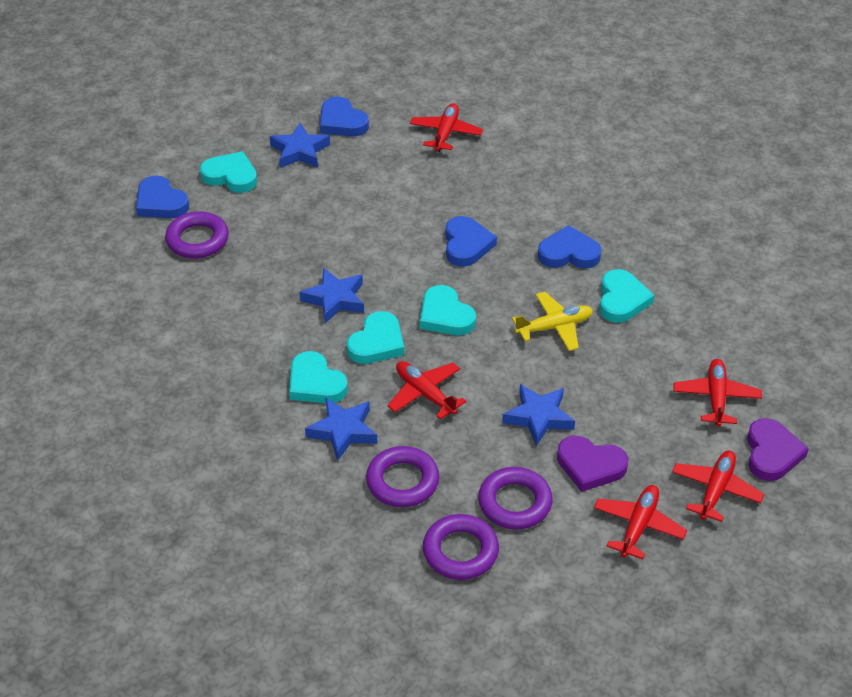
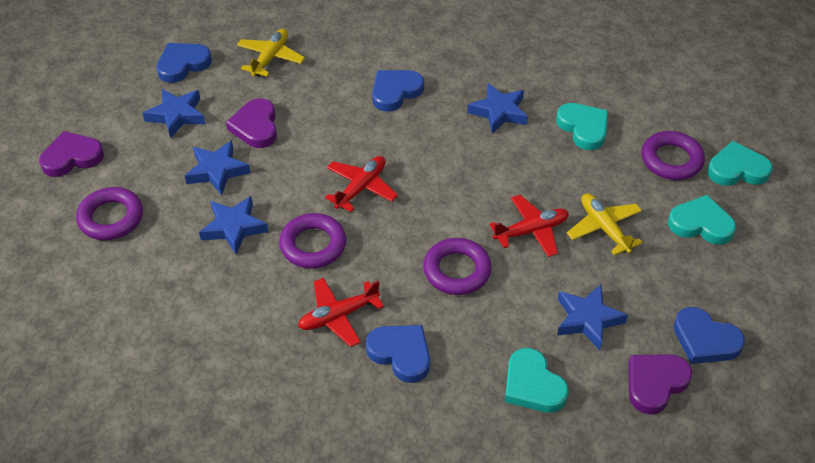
blue star: 4 -> 5
purple heart: 2 -> 3
red plane: 5 -> 3
turquoise heart: 5 -> 4
yellow plane: 1 -> 2

